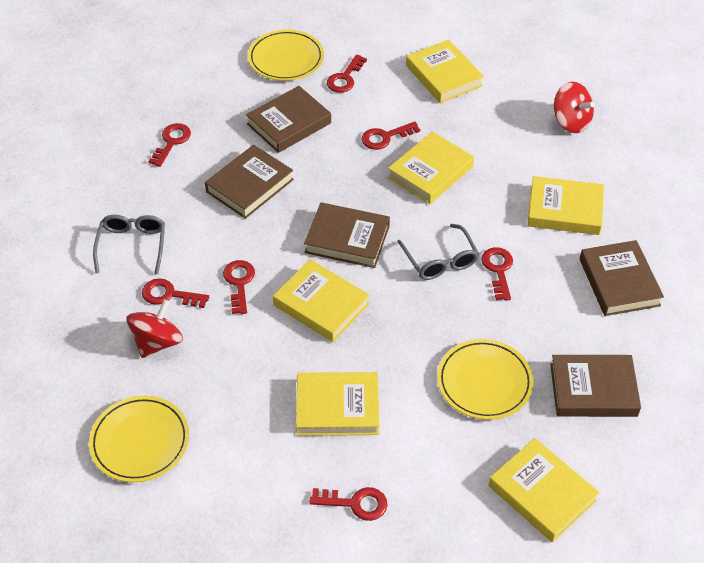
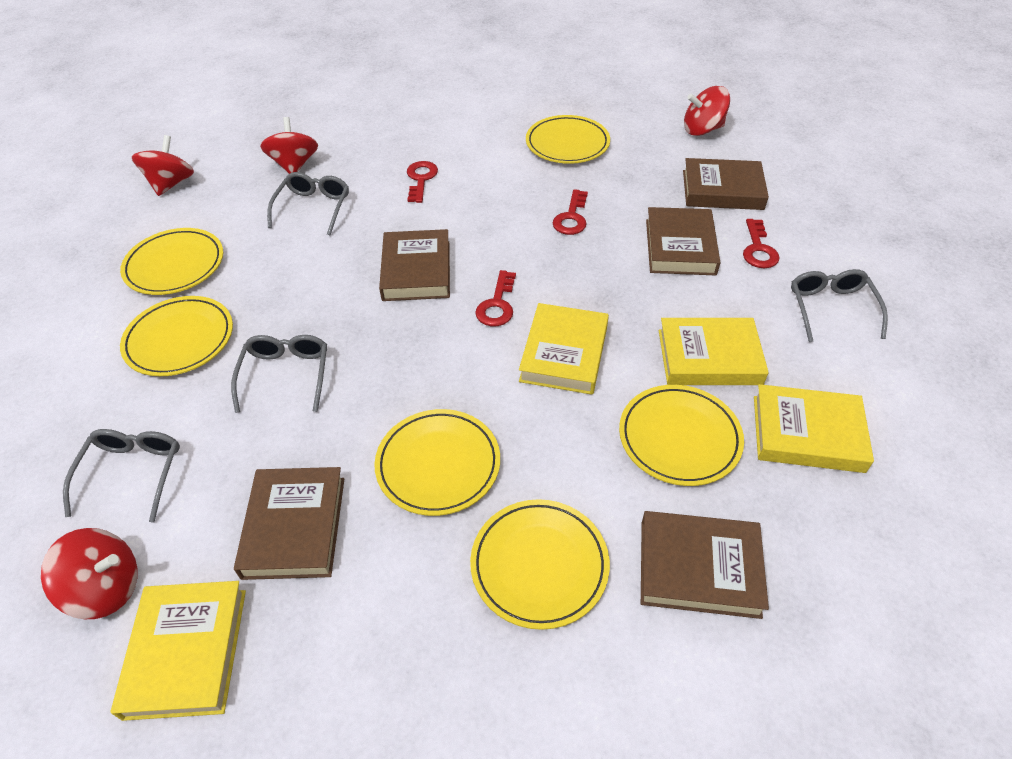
grey glasses: 2 -> 4
red key: 7 -> 4
red spinning top: 2 -> 4
yellow book: 6 -> 4
yellow plate: 3 -> 6

